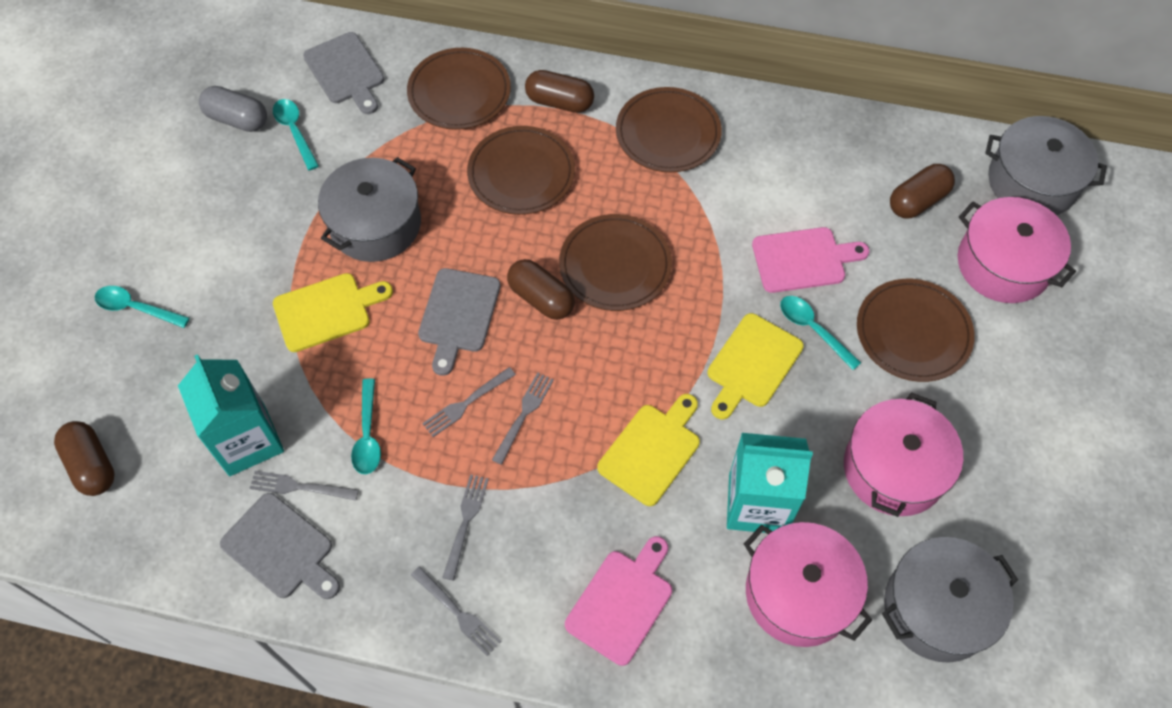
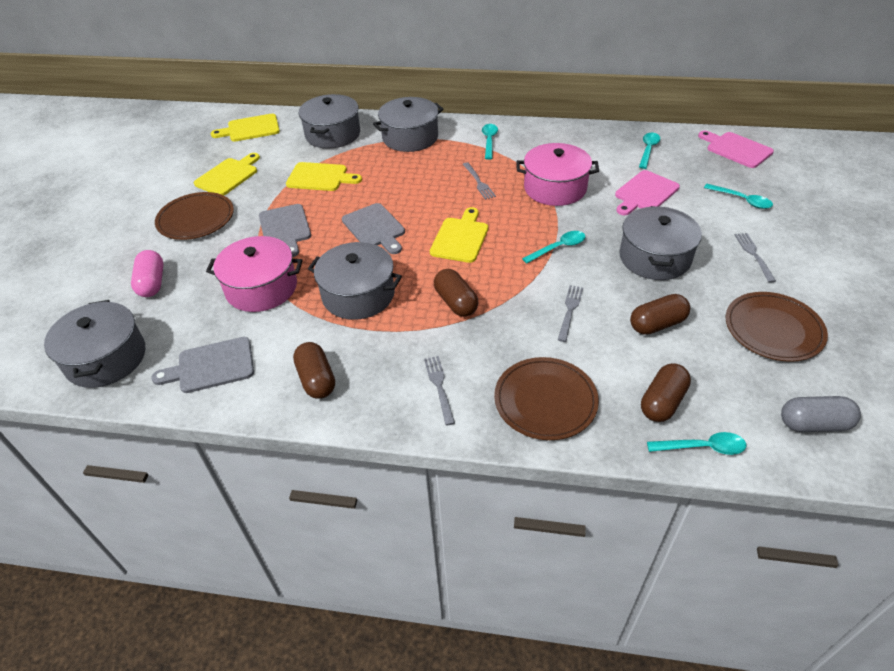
brown plate: 5 -> 3
grey fork: 5 -> 4
grey pot: 3 -> 5
pink capsule: 0 -> 1
pink pot: 3 -> 2
turquoise carton: 2 -> 0
turquoise spoon: 4 -> 5
yellow cutting board: 3 -> 4

